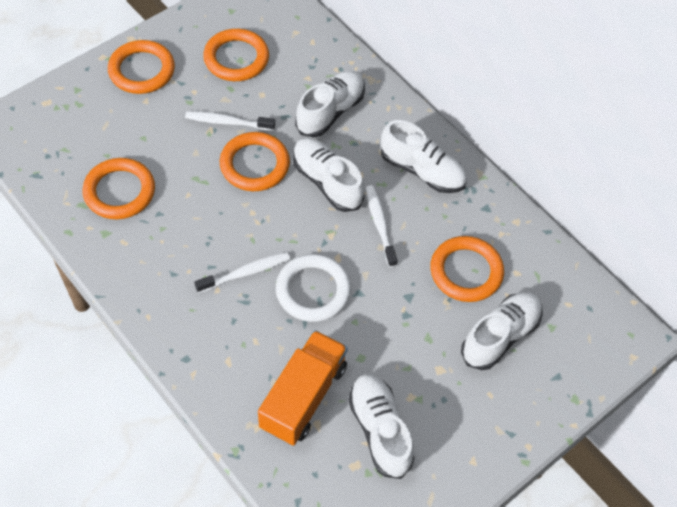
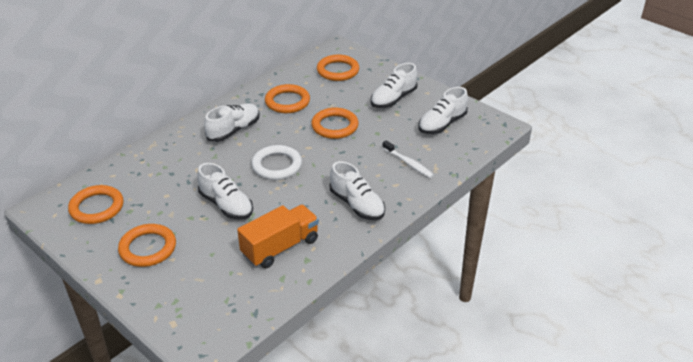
white toothbrush: 3 -> 1

